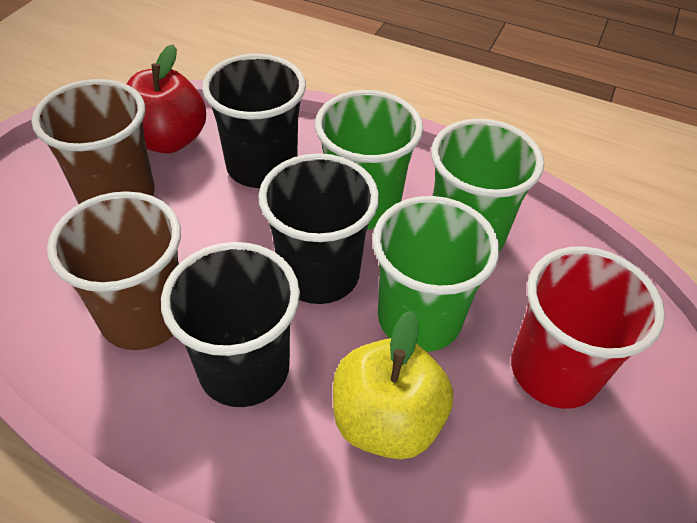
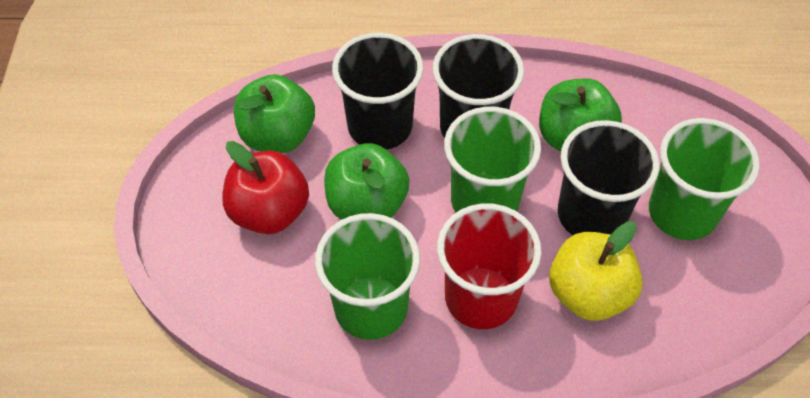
brown cup: 2 -> 0
green apple: 0 -> 3

